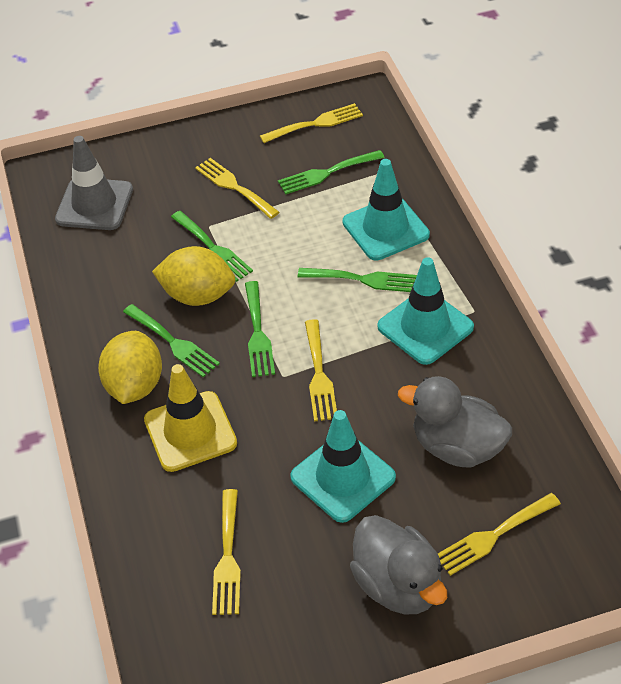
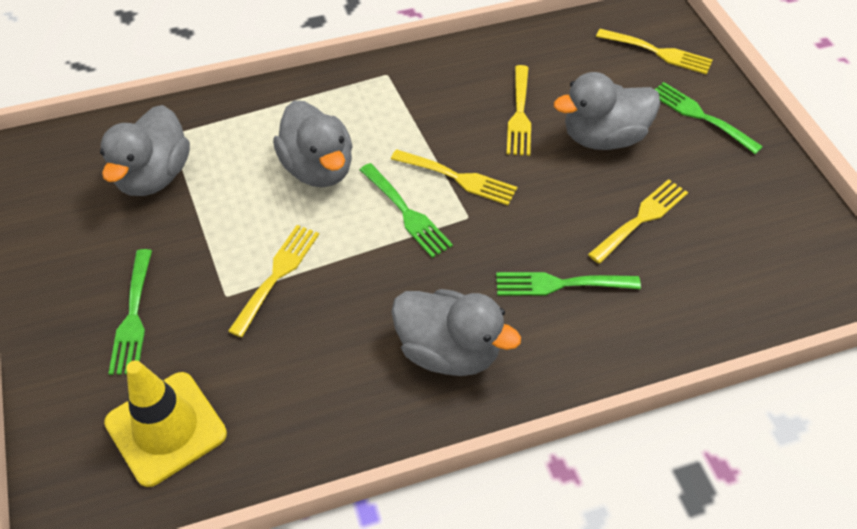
green fork: 5 -> 4
grey duck: 2 -> 4
grey traffic cone: 1 -> 0
turquoise traffic cone: 3 -> 0
yellow lemon: 2 -> 0

